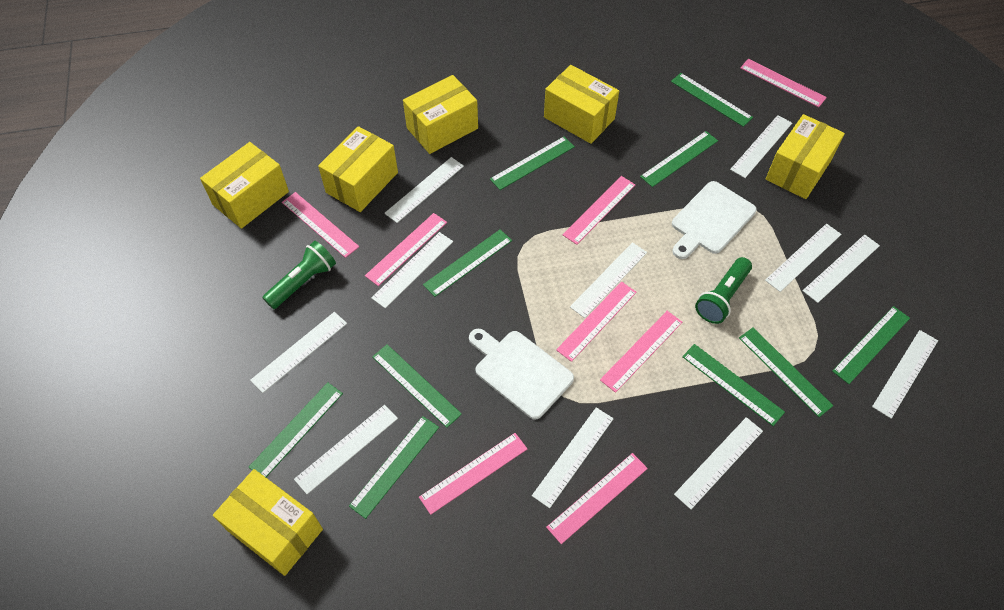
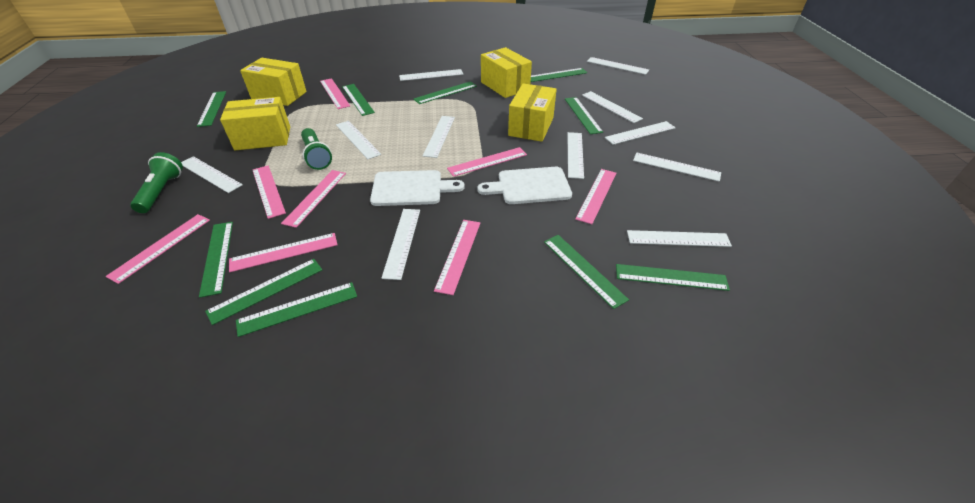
yellow box: 6 -> 4

